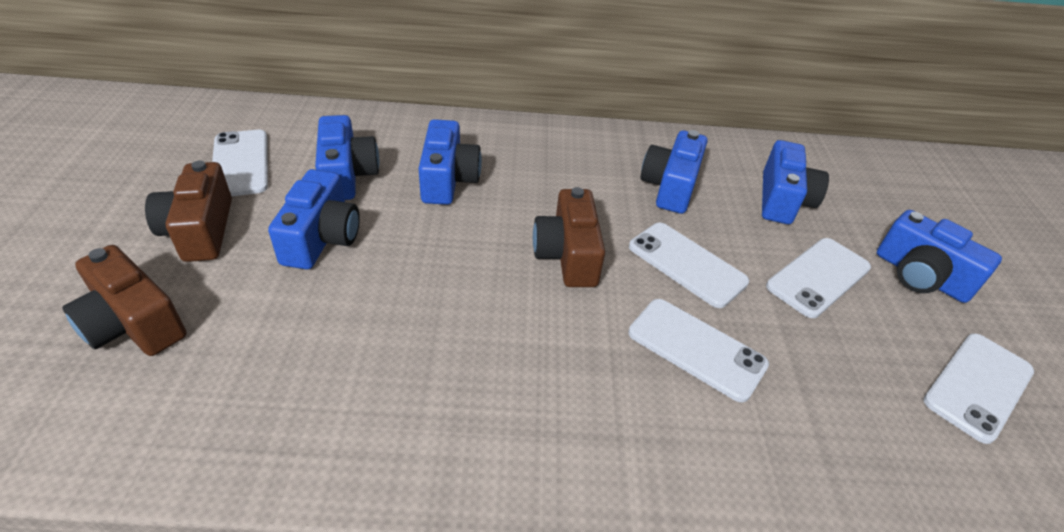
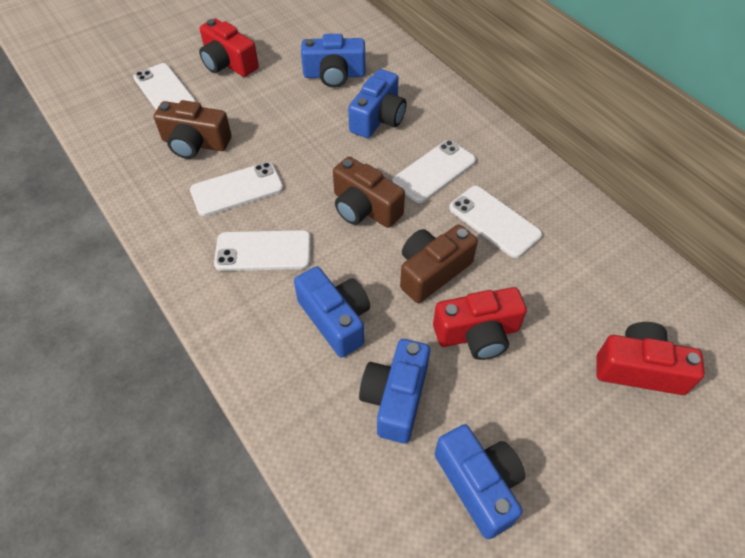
blue camera: 6 -> 5
red camera: 0 -> 3

